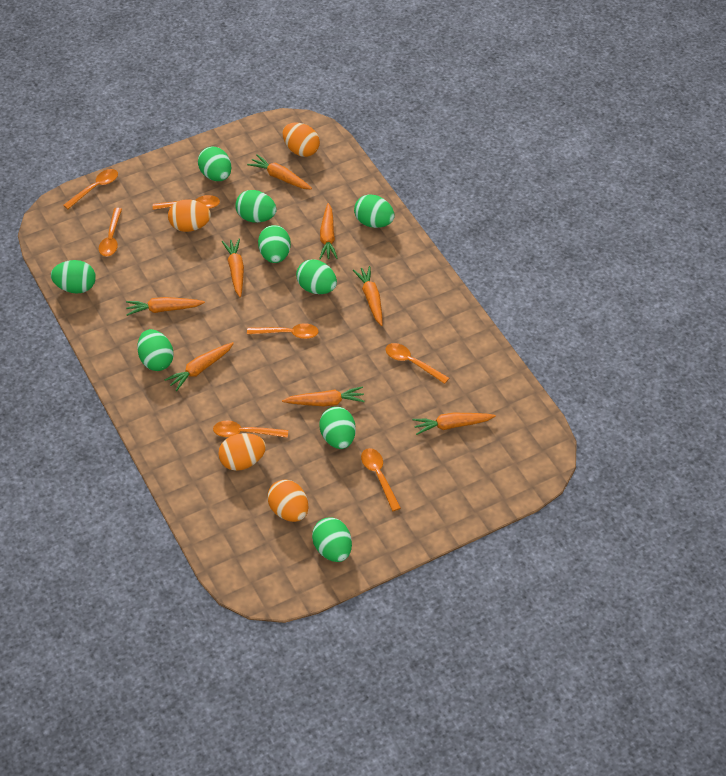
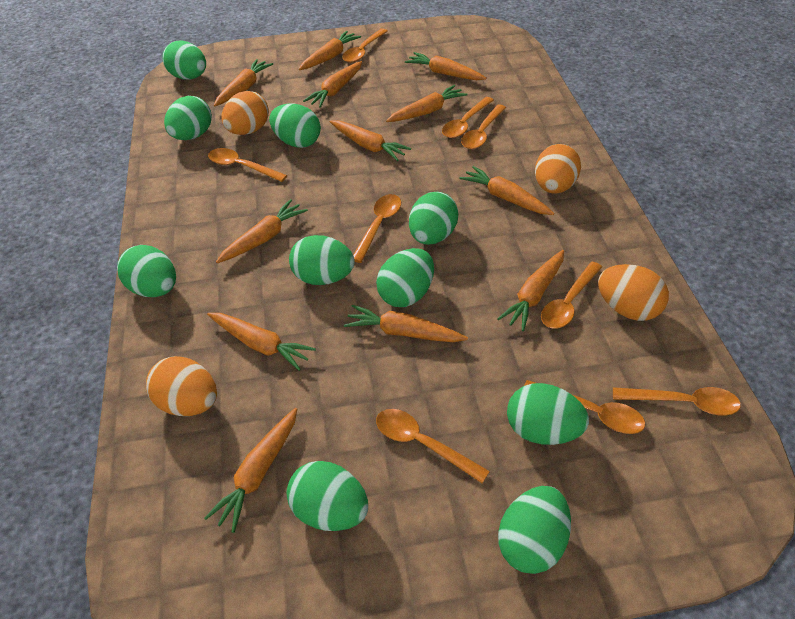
green egg: 9 -> 10
orange carrot: 8 -> 12
orange spoon: 7 -> 9

